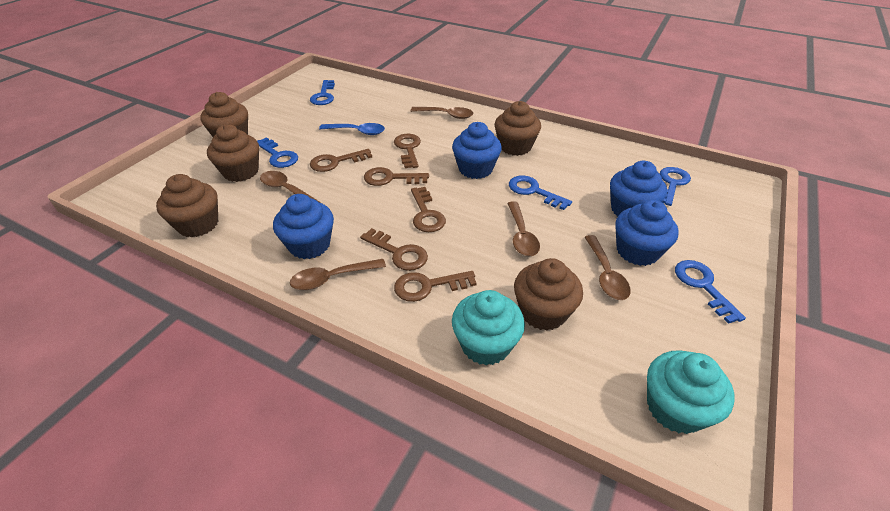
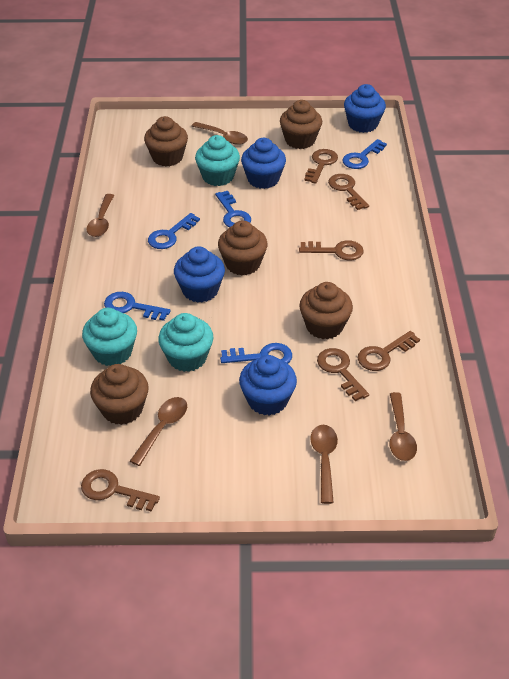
blue spoon: 1 -> 0
turquoise cupcake: 2 -> 3

